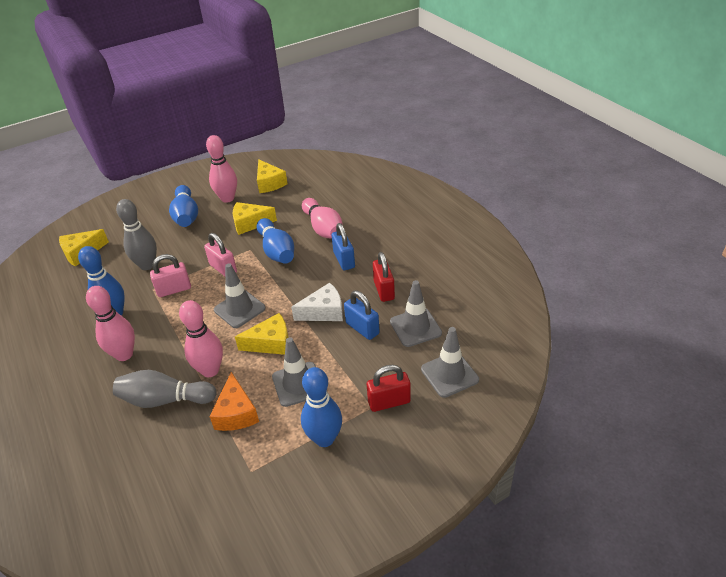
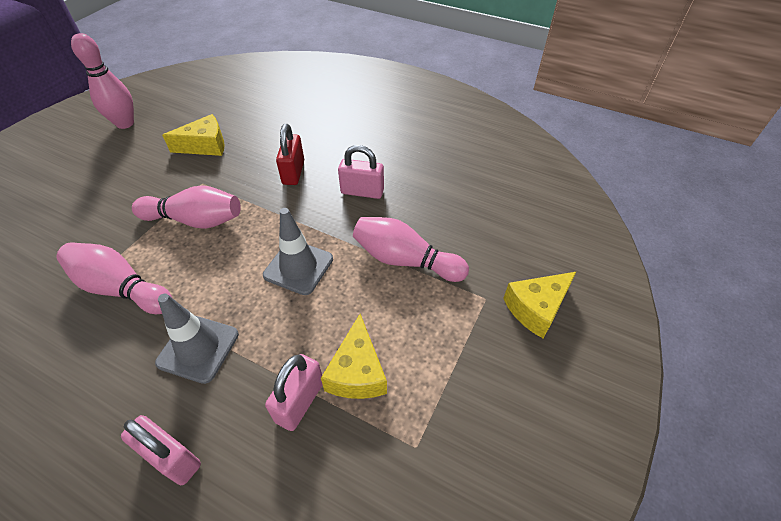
blue bowling pin: 4 -> 0
blue padlock: 2 -> 0
grey bowling pin: 2 -> 0
grey traffic cone: 4 -> 2
orange cheese: 1 -> 0
pink padlock: 2 -> 3
red padlock: 2 -> 1
white cheese: 1 -> 0
yellow cheese: 4 -> 3

